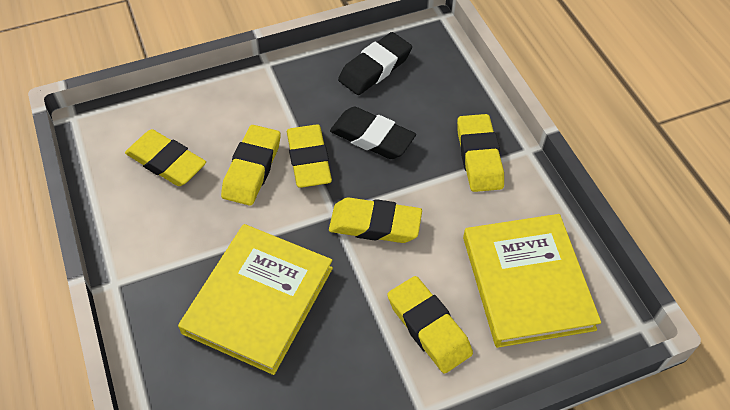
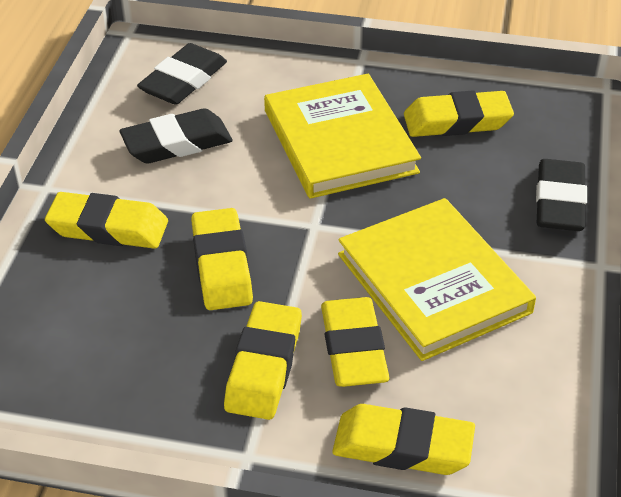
black eraser: 2 -> 3

